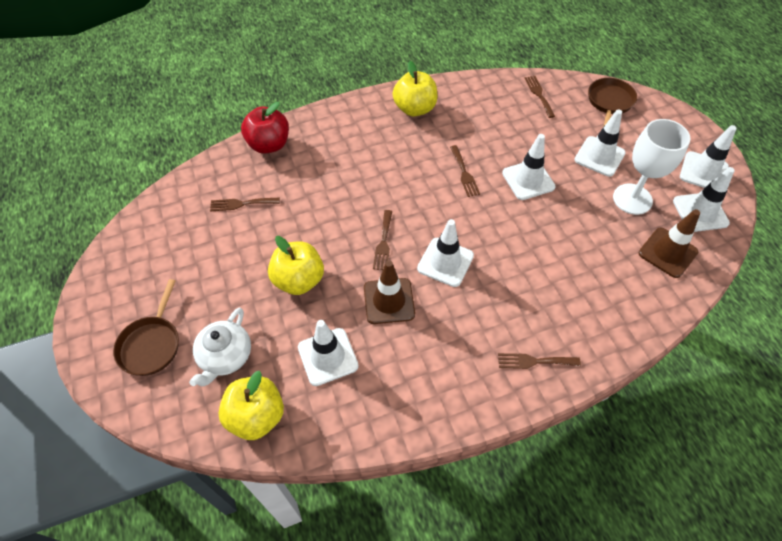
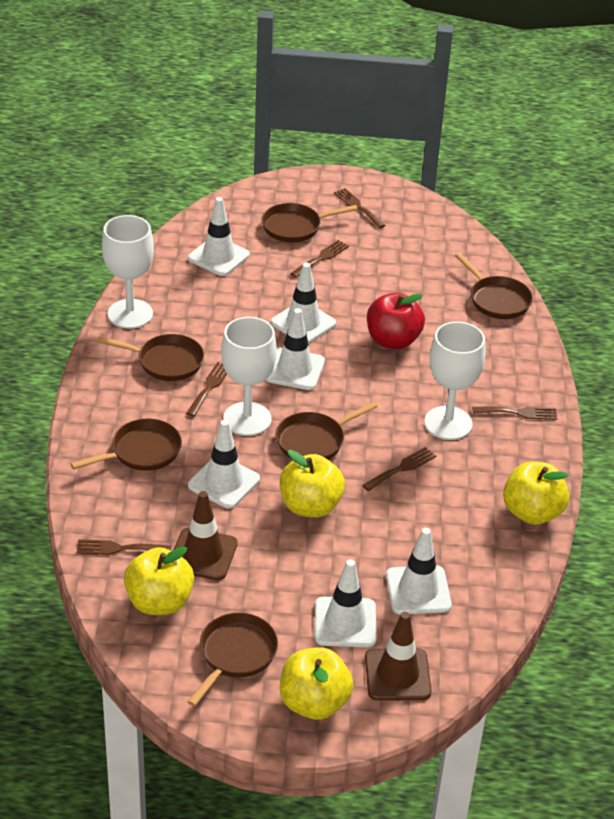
brown fork: 5 -> 6
brown pan: 2 -> 6
white goblet: 1 -> 3
white teapot: 1 -> 0
yellow apple: 3 -> 4

